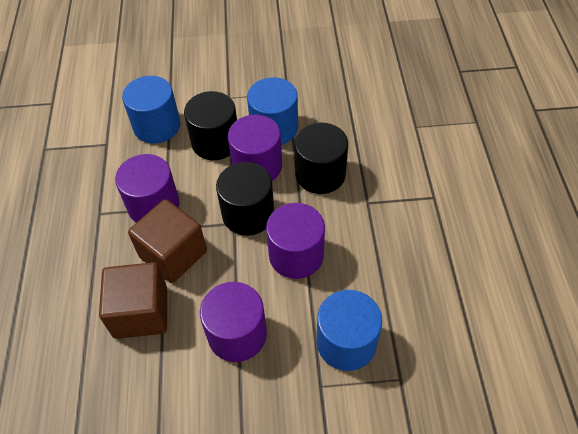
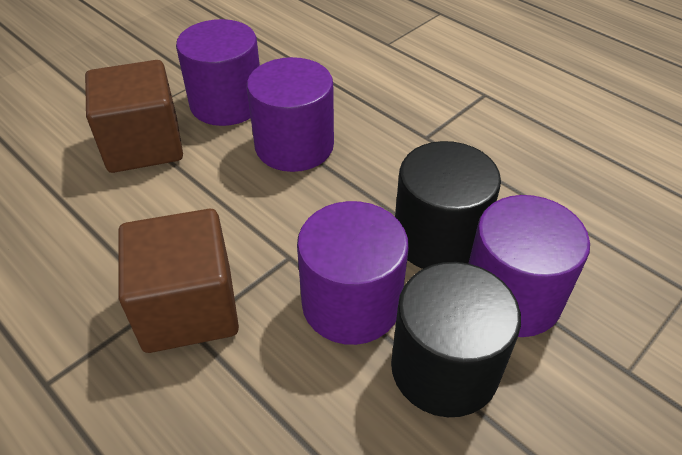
black cylinder: 3 -> 2
blue cylinder: 3 -> 0

